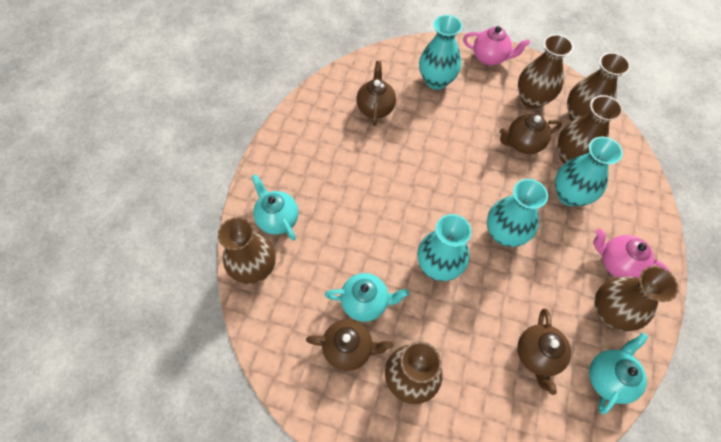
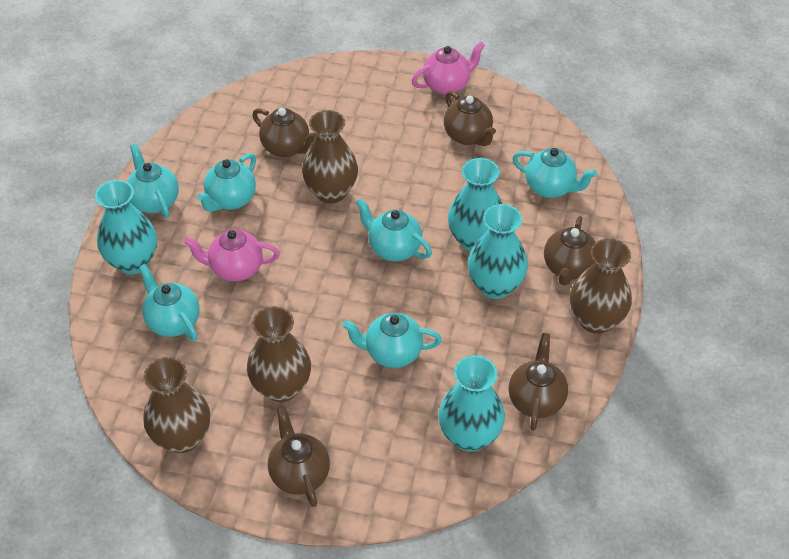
brown teapot: 4 -> 5
brown vase: 6 -> 4
turquoise teapot: 3 -> 6

